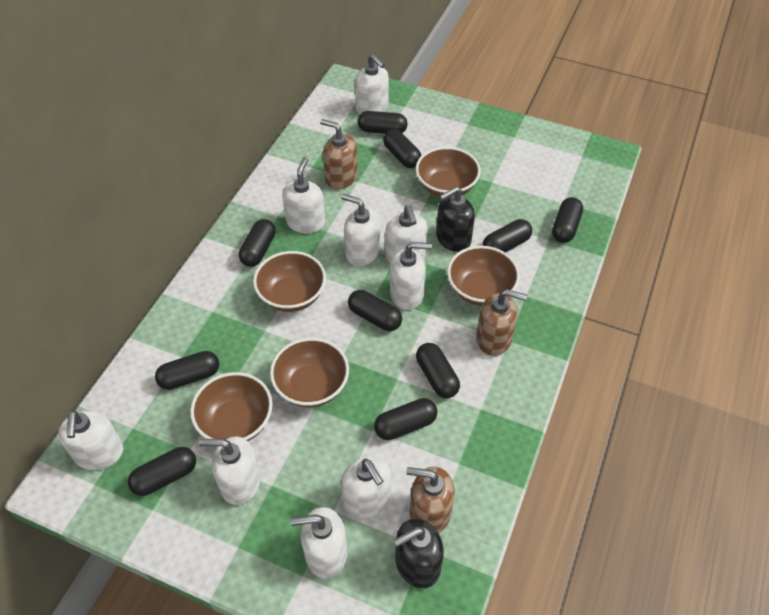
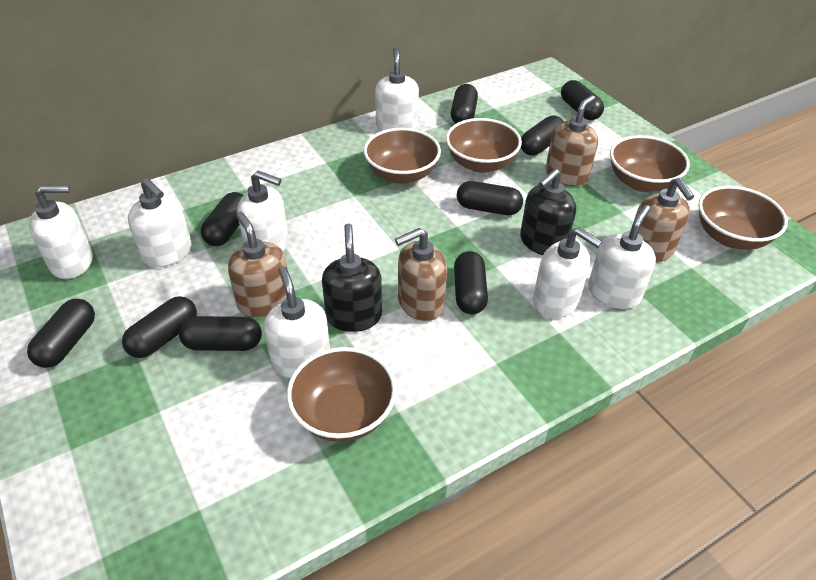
black capsule: 10 -> 9
brown soap dispenser: 3 -> 4
white soap dispenser: 9 -> 7

